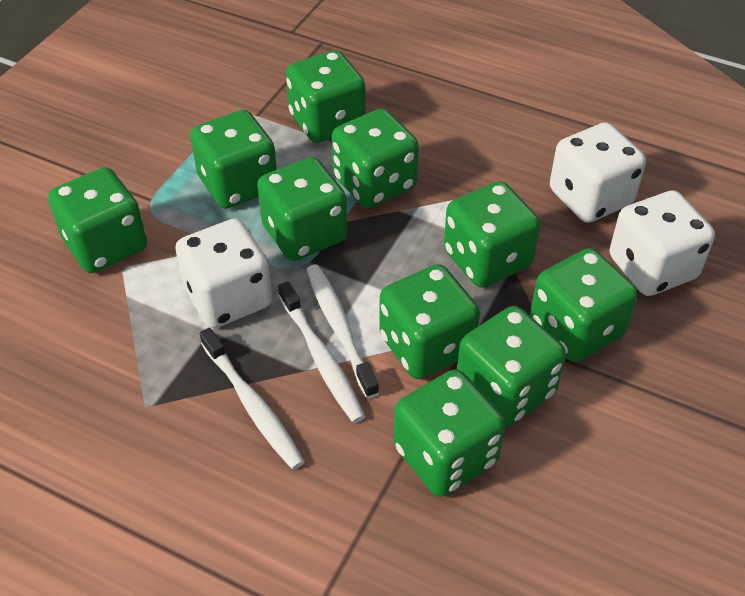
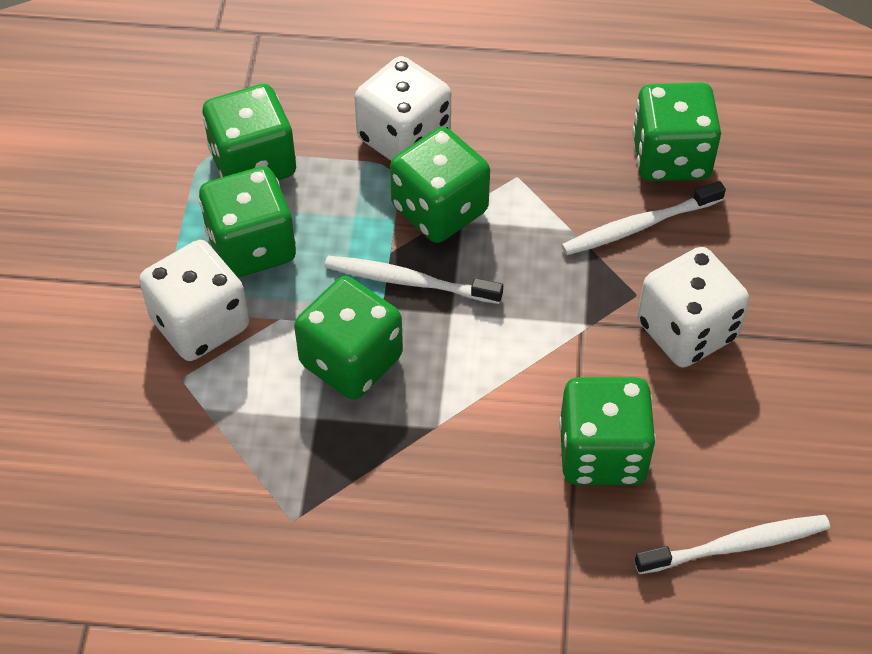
green dice: 10 -> 6

